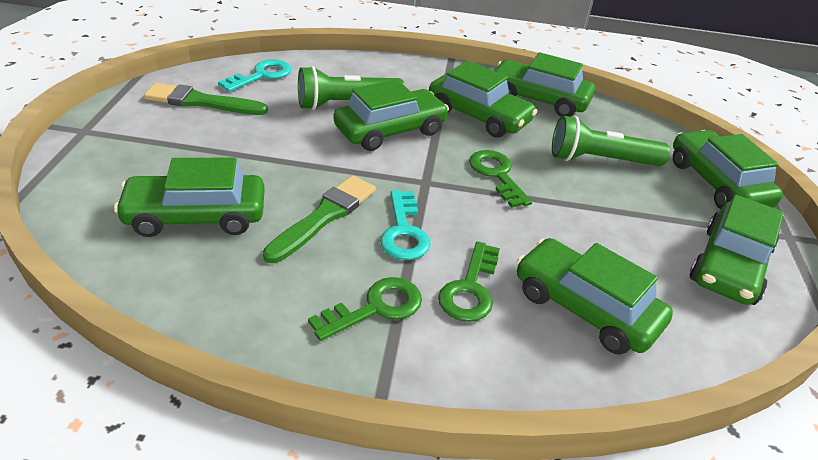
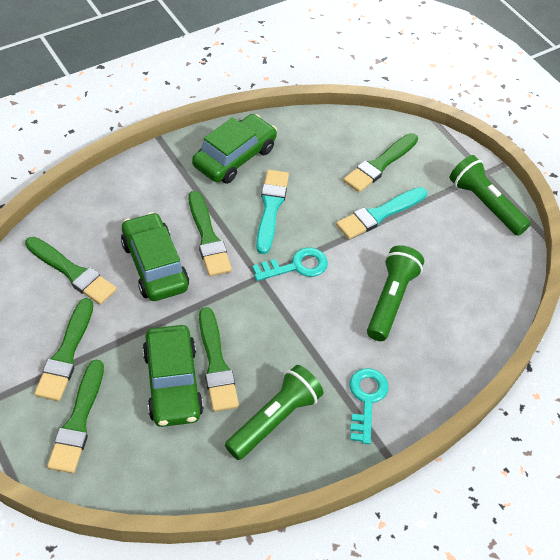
green brush: 2 -> 6
green car: 7 -> 3
green flashlight: 2 -> 3
green key: 3 -> 0
turquoise brush: 0 -> 2

